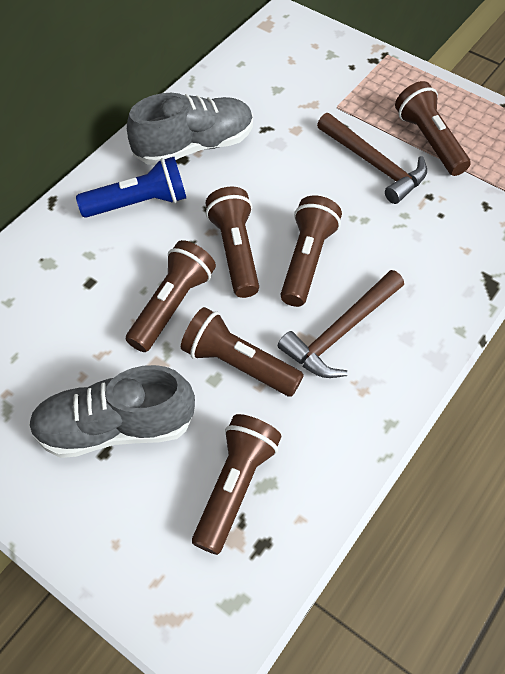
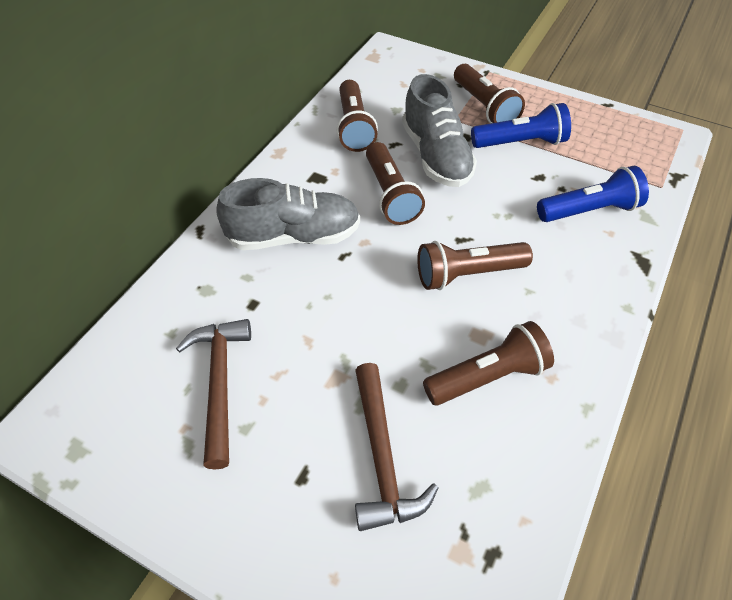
blue flashlight: 1 -> 2
brown flashlight: 6 -> 5

